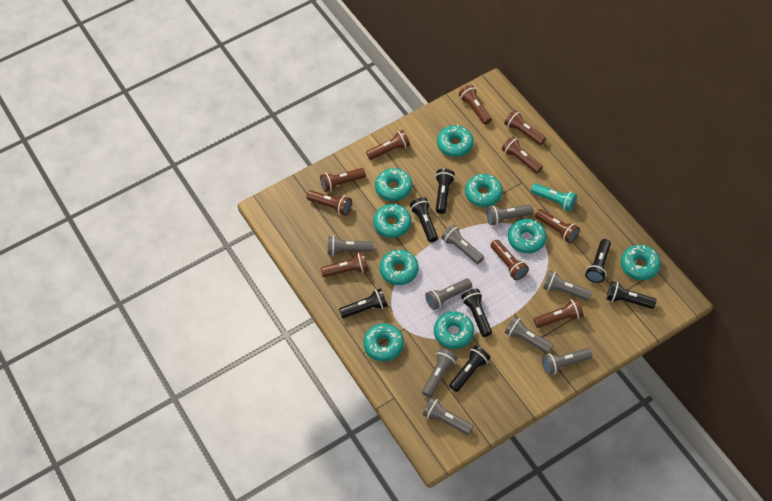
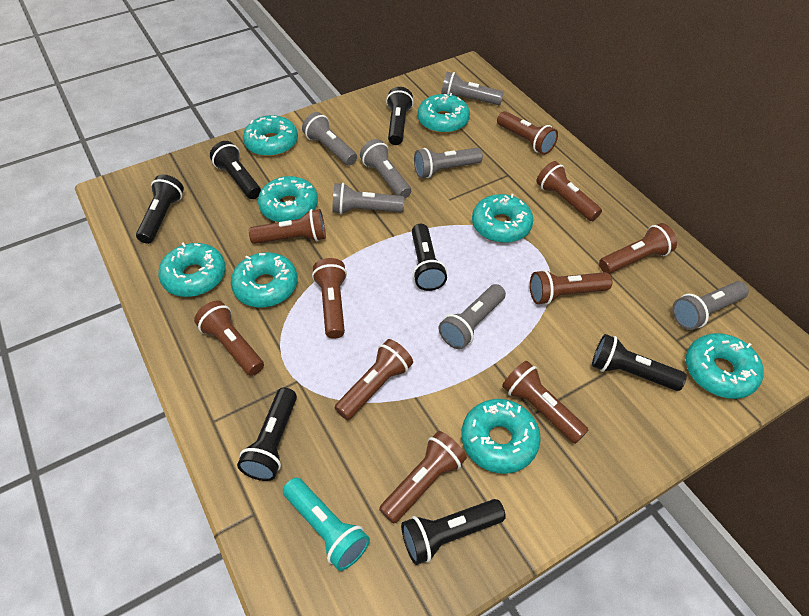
grey flashlight: 9 -> 7
turquoise donut: 9 -> 8

